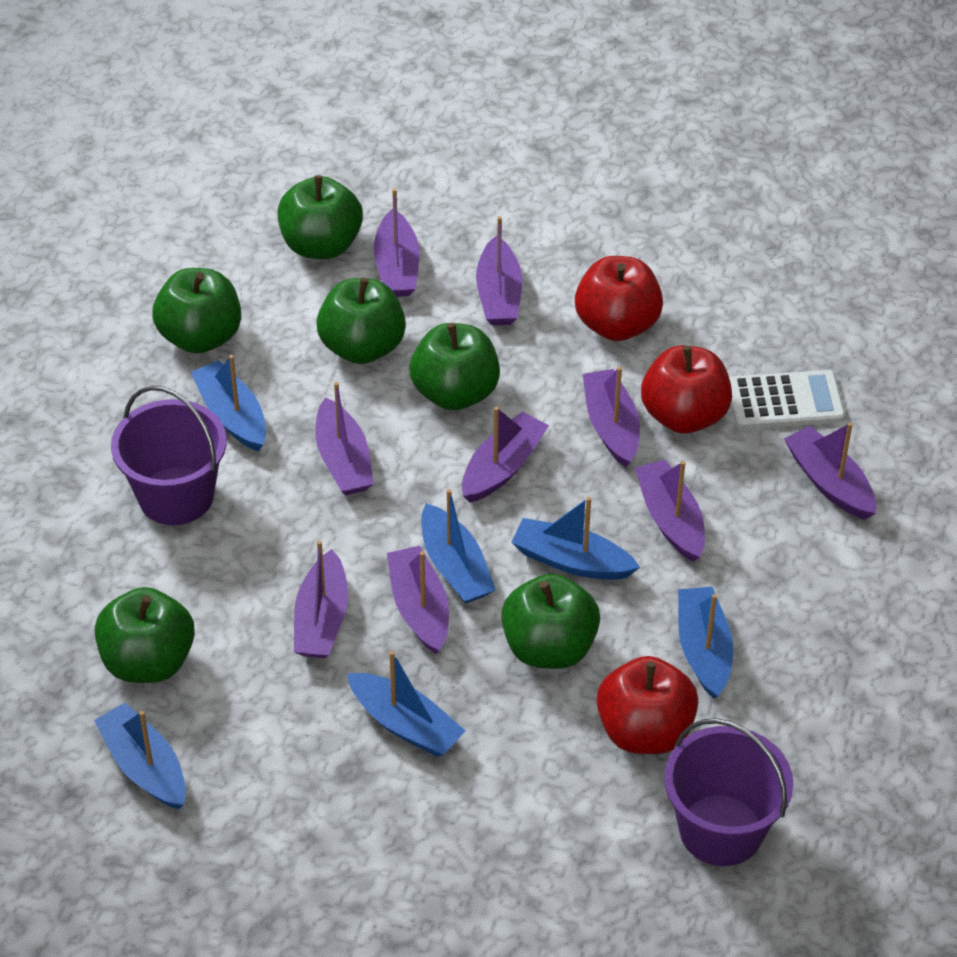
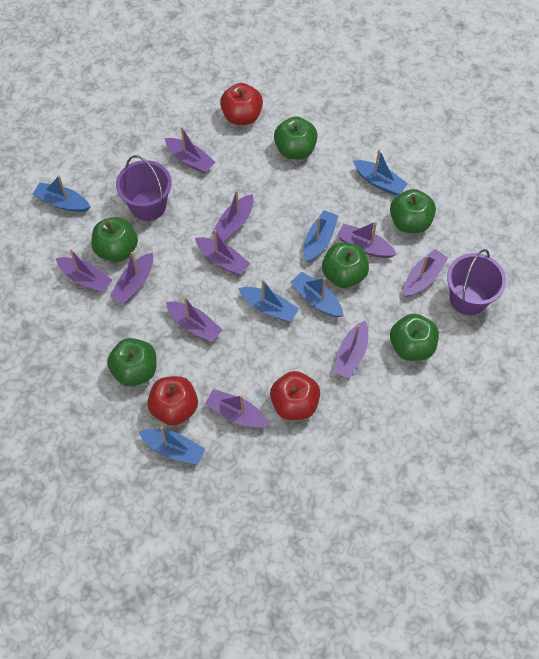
purple boat: 9 -> 10
white calculator: 1 -> 0

